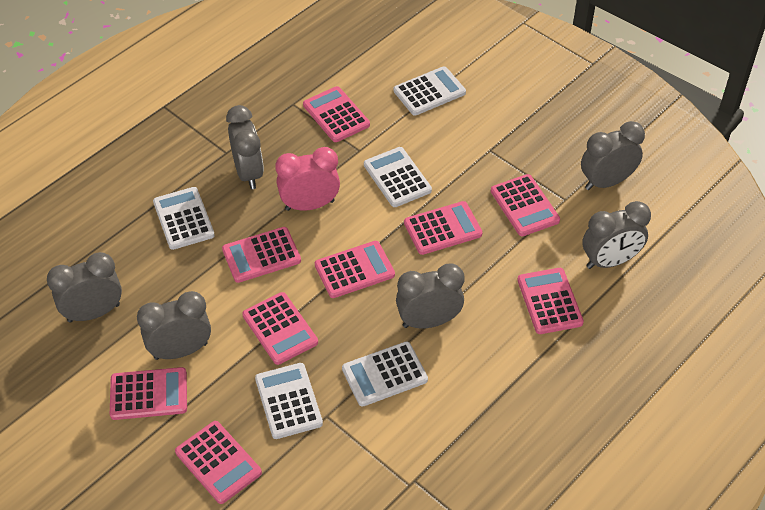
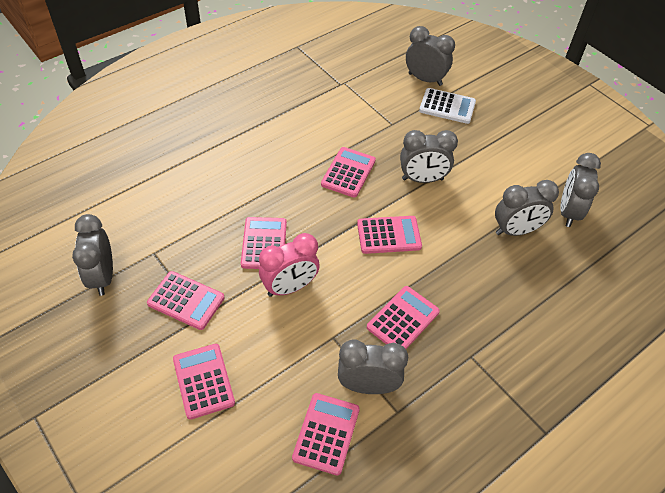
pink calculator: 9 -> 7
white calculator: 5 -> 1

